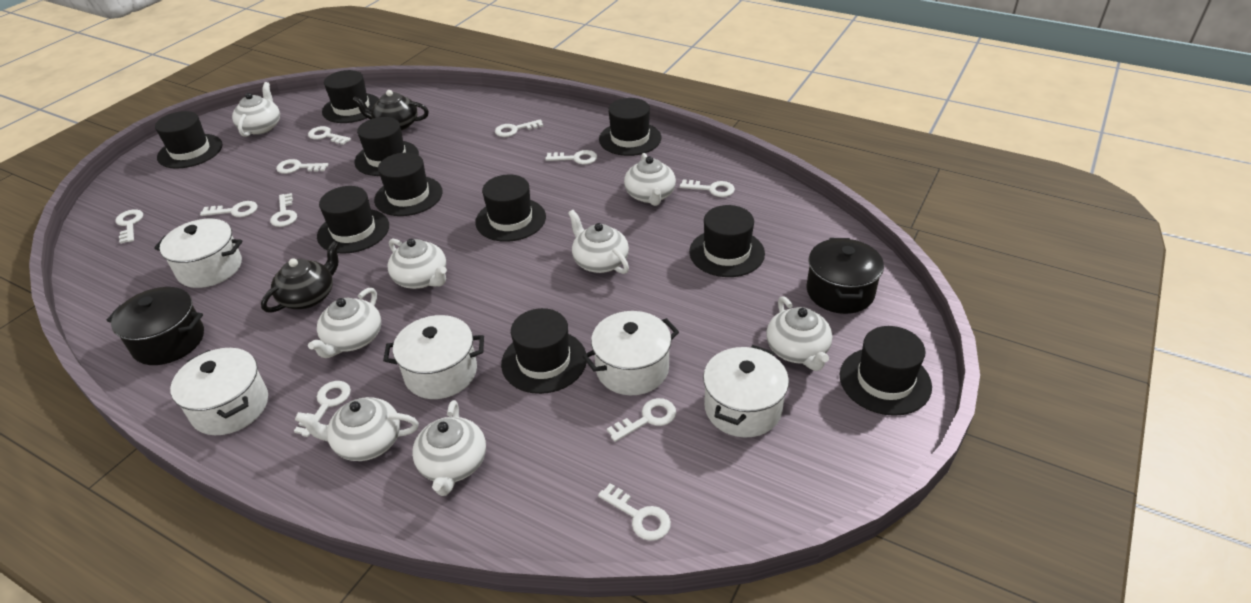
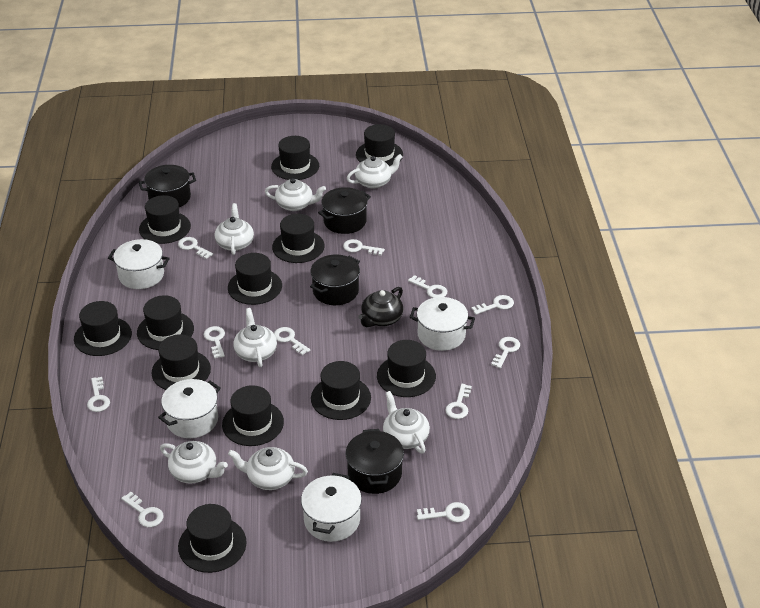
black hat: 10 -> 12
black pot: 2 -> 4
black teapot: 2 -> 1
white pot: 5 -> 4
white teapot: 8 -> 7

